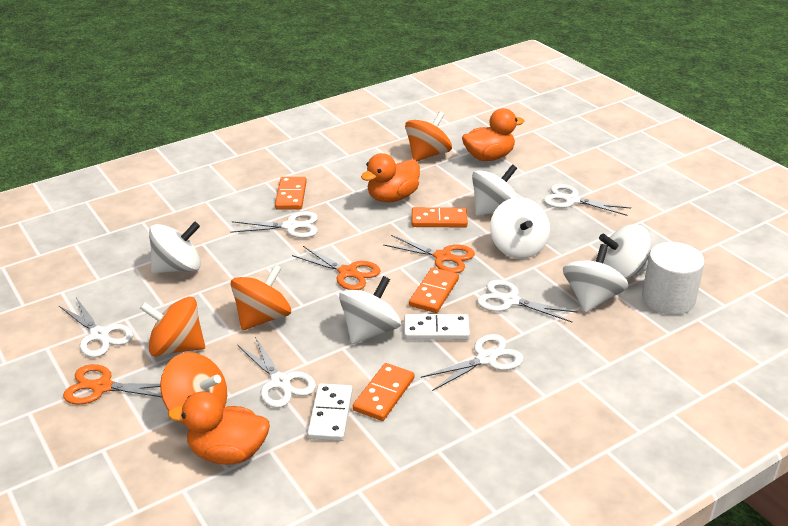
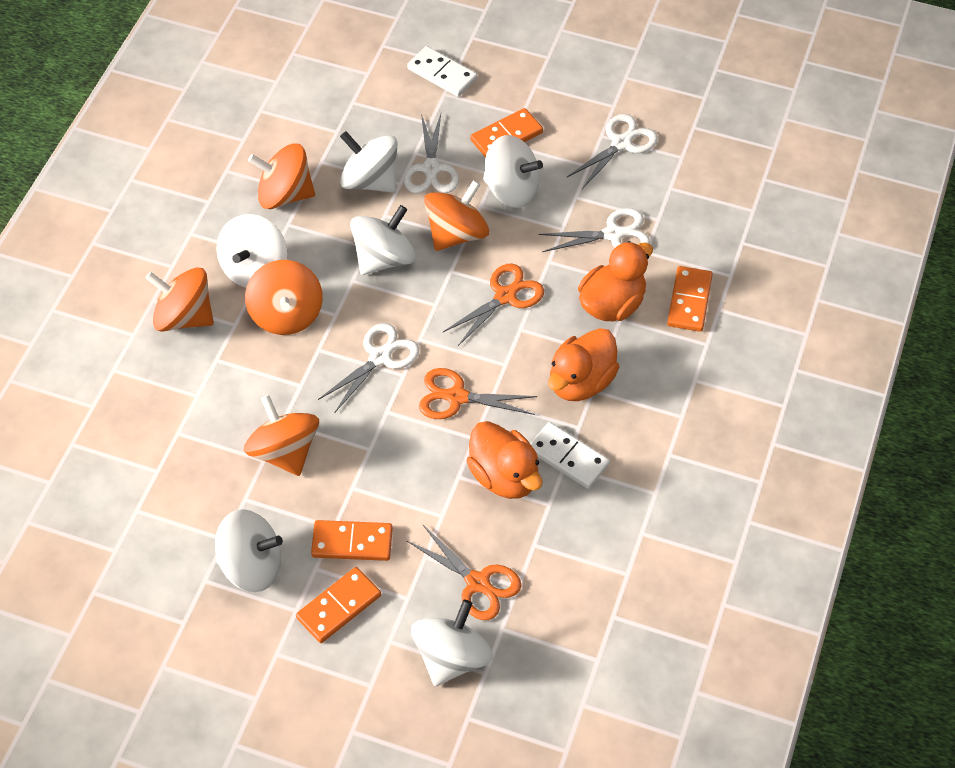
orange spinning top: 4 -> 5
white cylinder: 1 -> 0
white scissors: 6 -> 4

